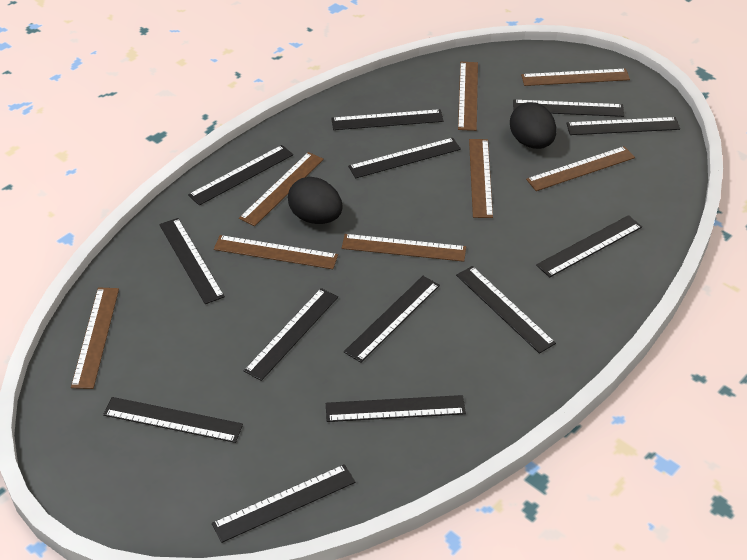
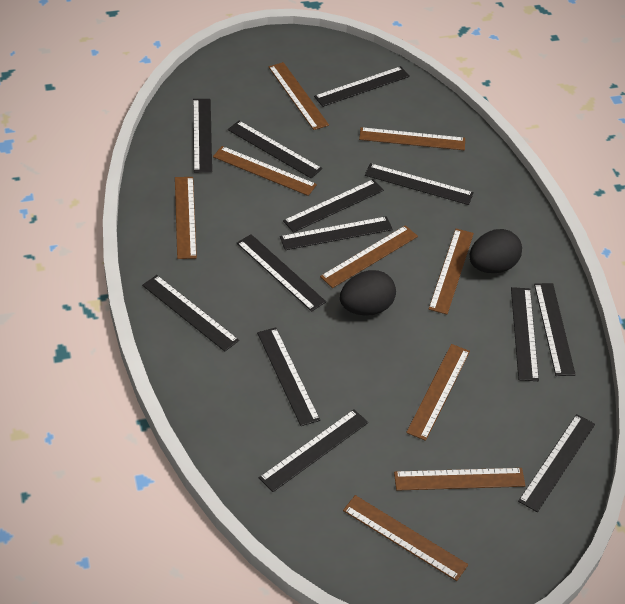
brown ruler: 8 -> 9

